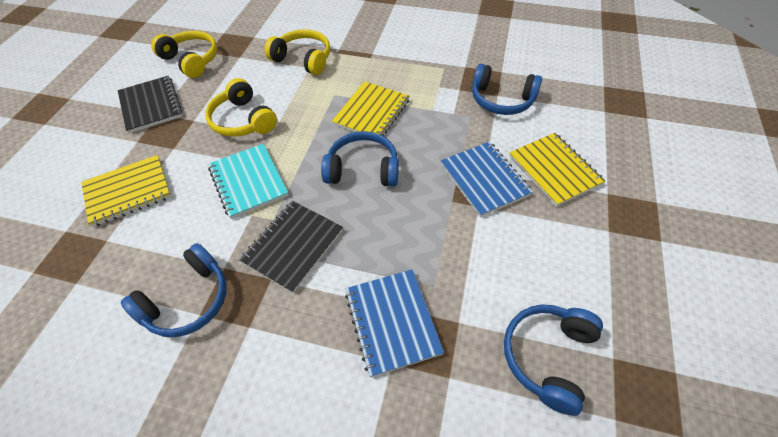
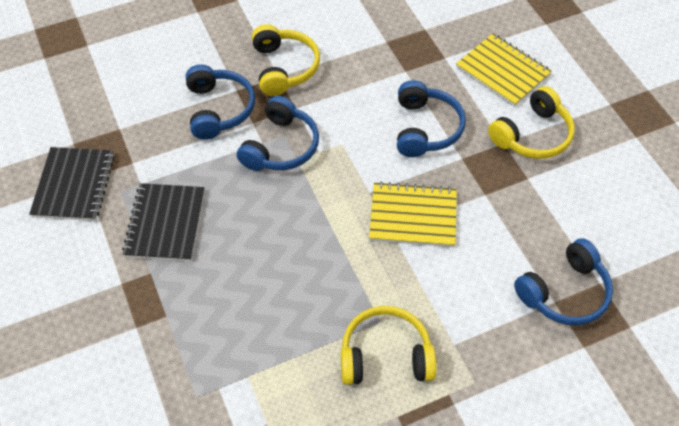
blue notebook: 2 -> 0
turquoise notebook: 1 -> 0
yellow notebook: 3 -> 2

